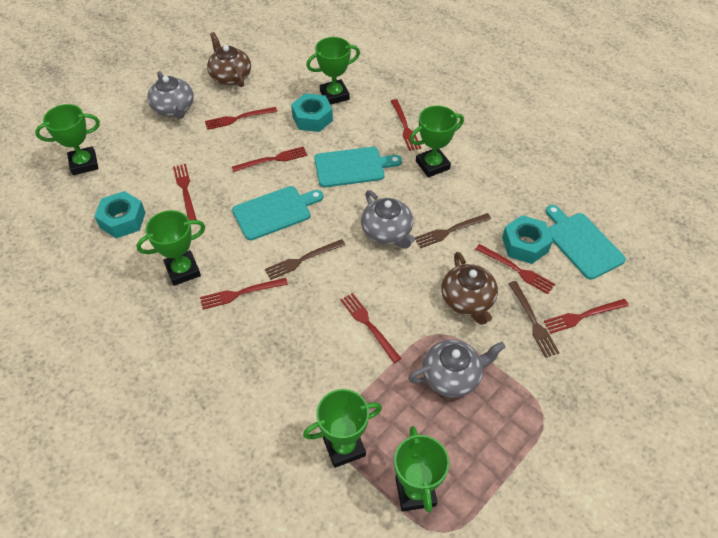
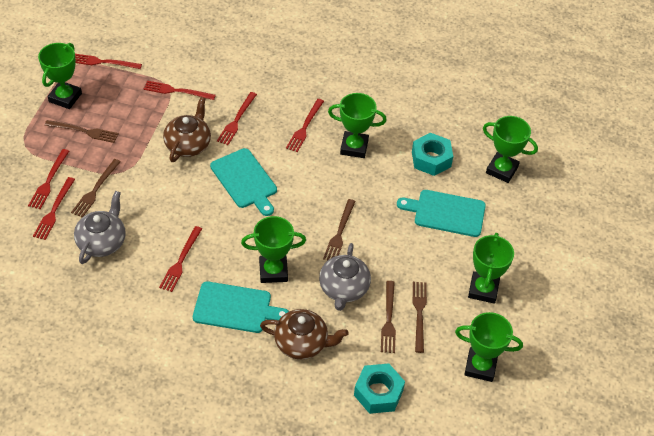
brown fork: 3 -> 5
grey teapot: 3 -> 2
red fork: 8 -> 7
turquoise nut: 3 -> 2

